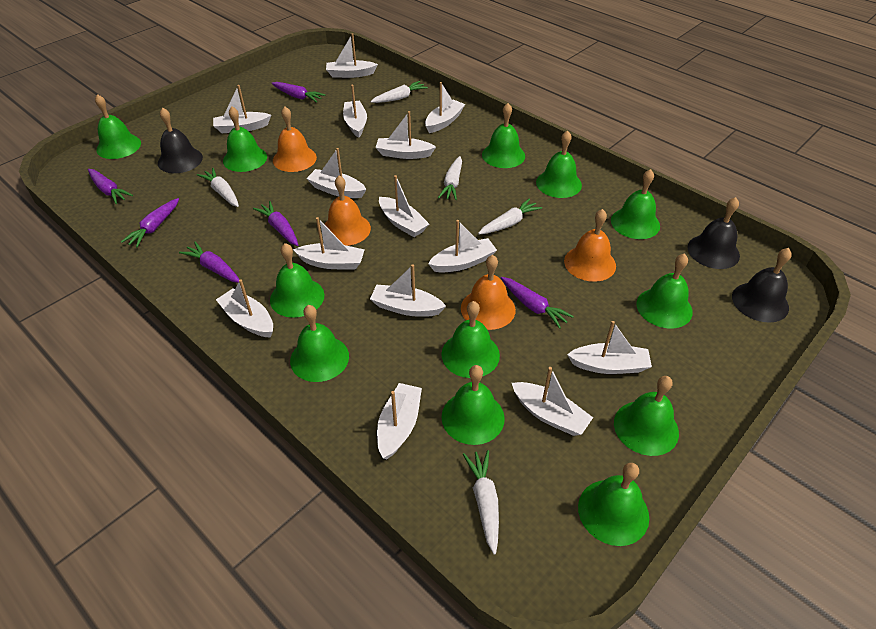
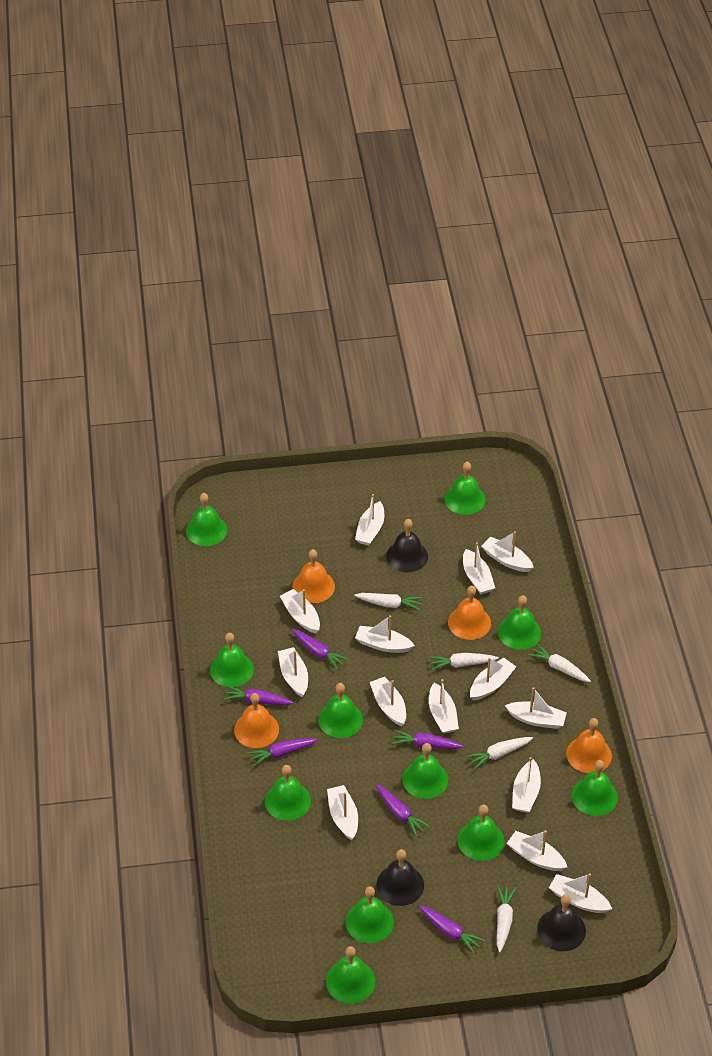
green bell: 12 -> 11

